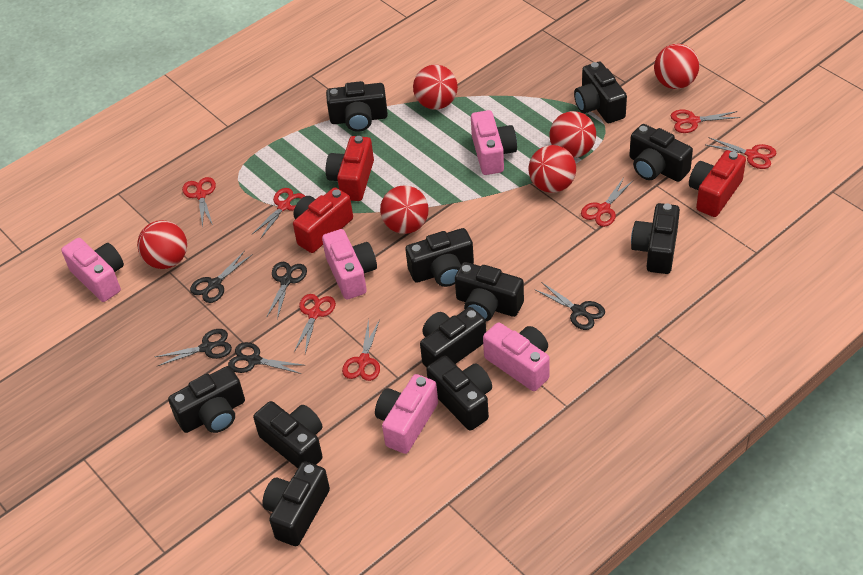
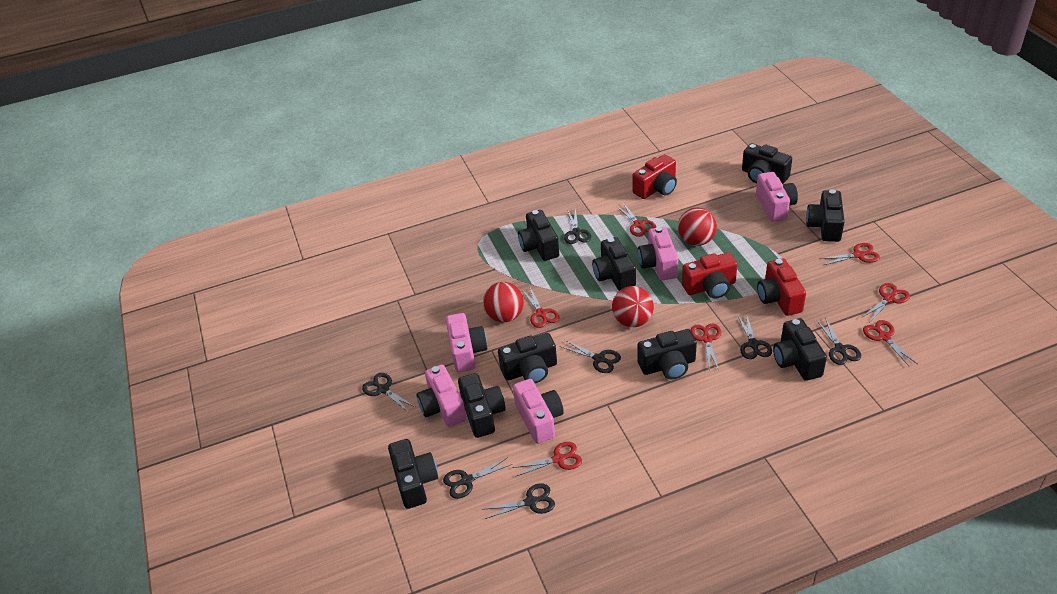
black camera: 11 -> 9
black scissors: 5 -> 7
red ball: 6 -> 3

